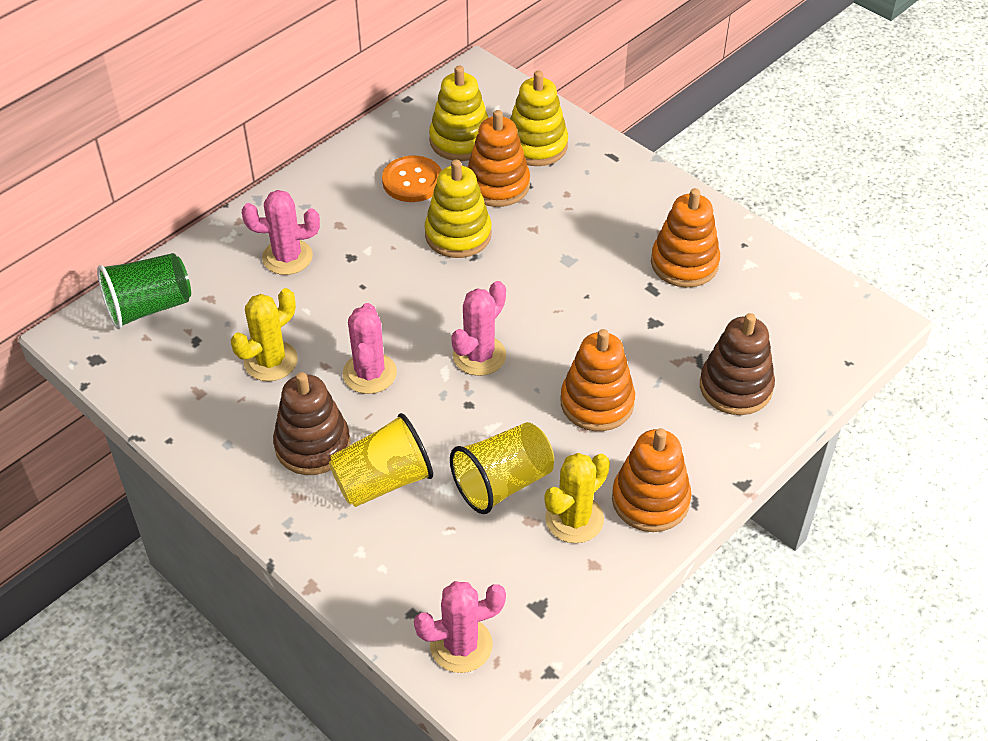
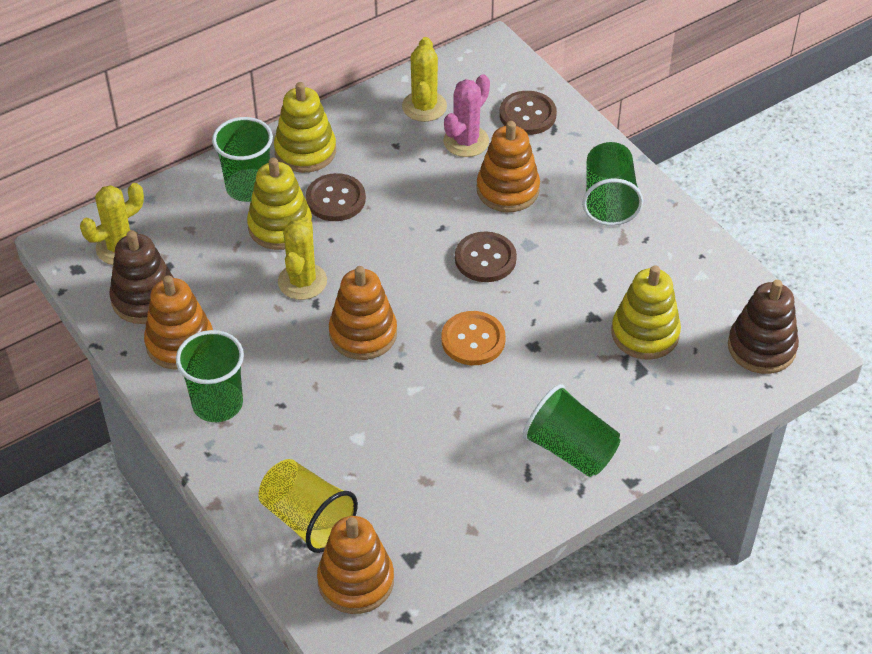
brown button: 0 -> 3
green cup: 1 -> 4
pink cactus: 4 -> 1
yellow cactus: 2 -> 3
yellow cup: 2 -> 1

